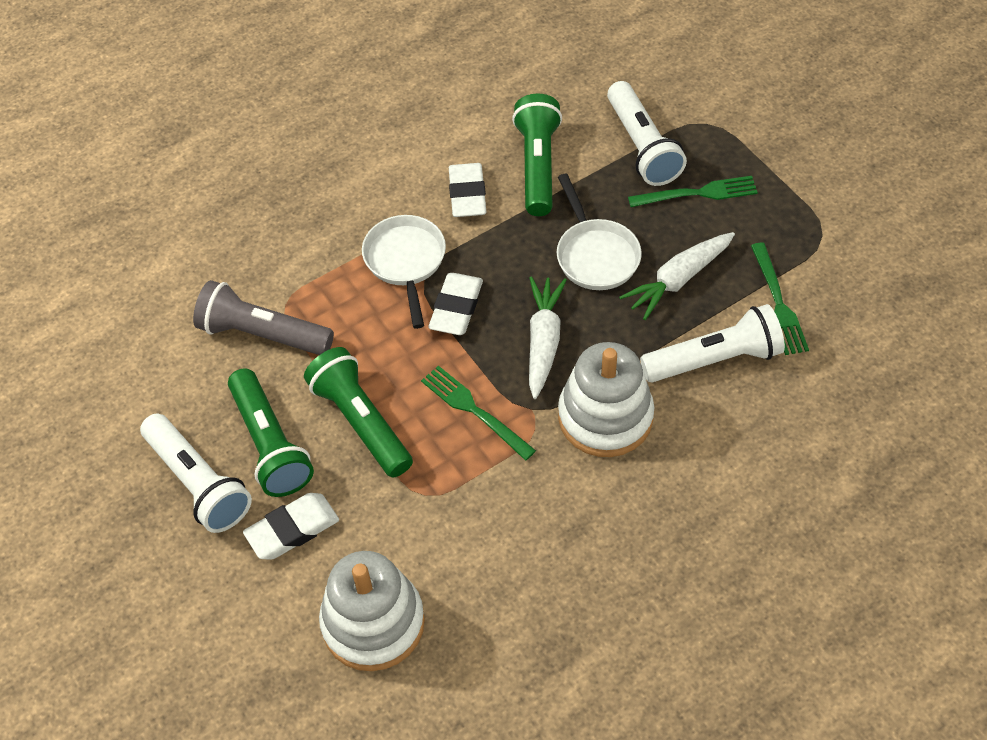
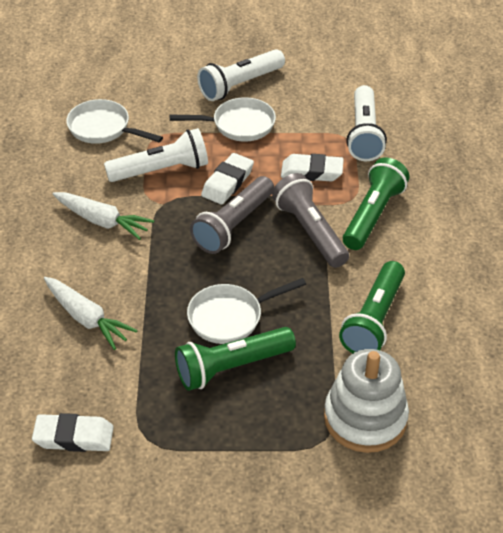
green fork: 3 -> 0
grey flashlight: 1 -> 2
white pan: 2 -> 3
white stacking toy: 2 -> 1

